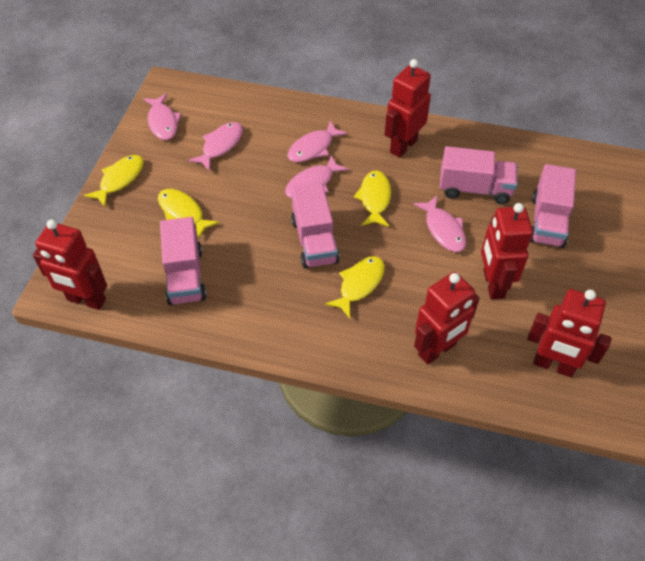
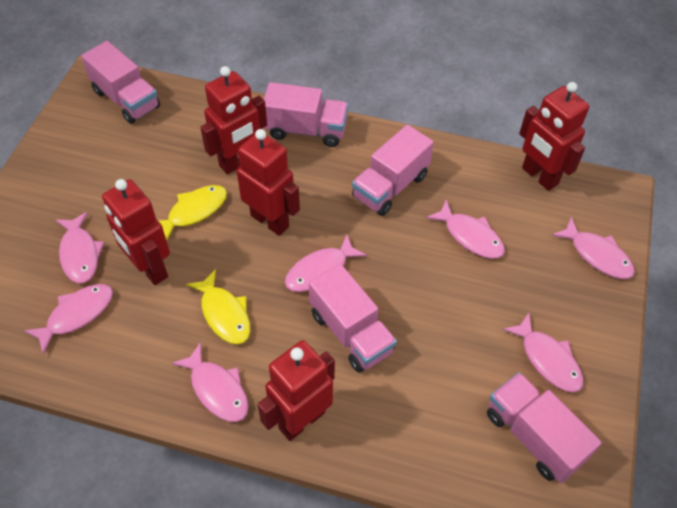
pink fish: 5 -> 7
pink truck: 4 -> 5
yellow fish: 4 -> 2

